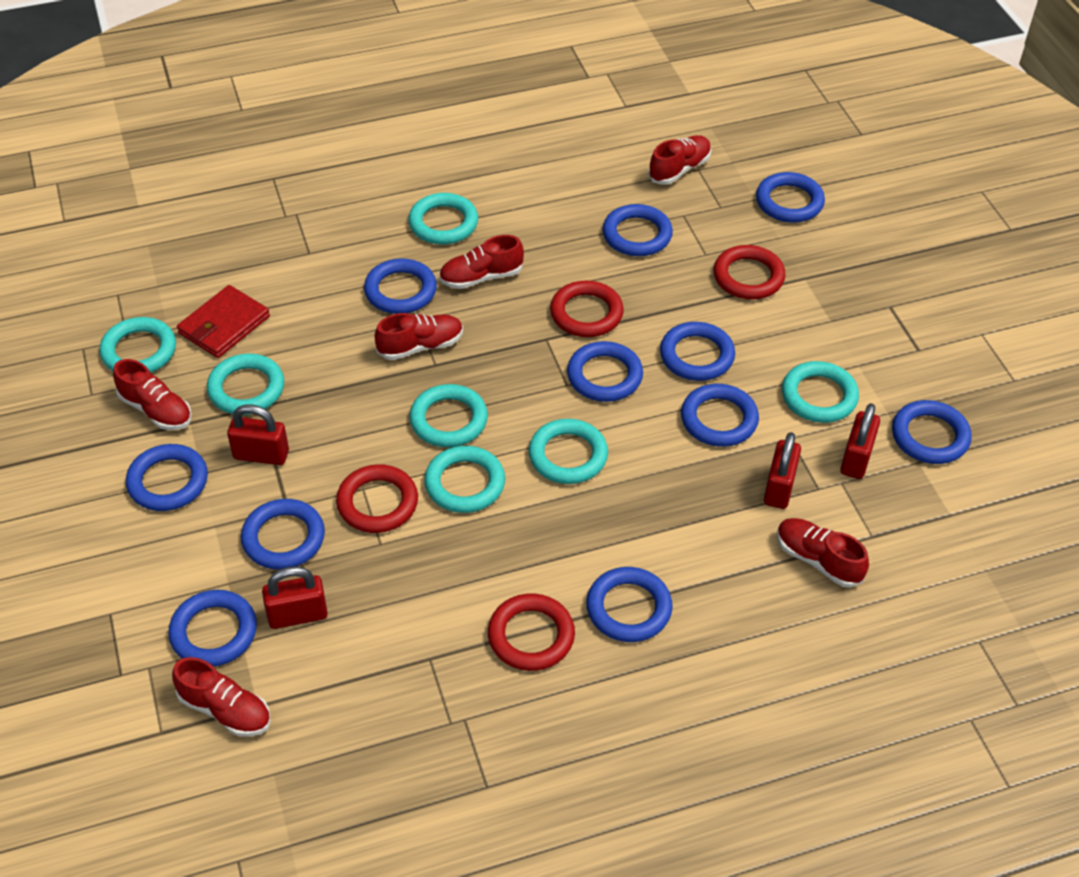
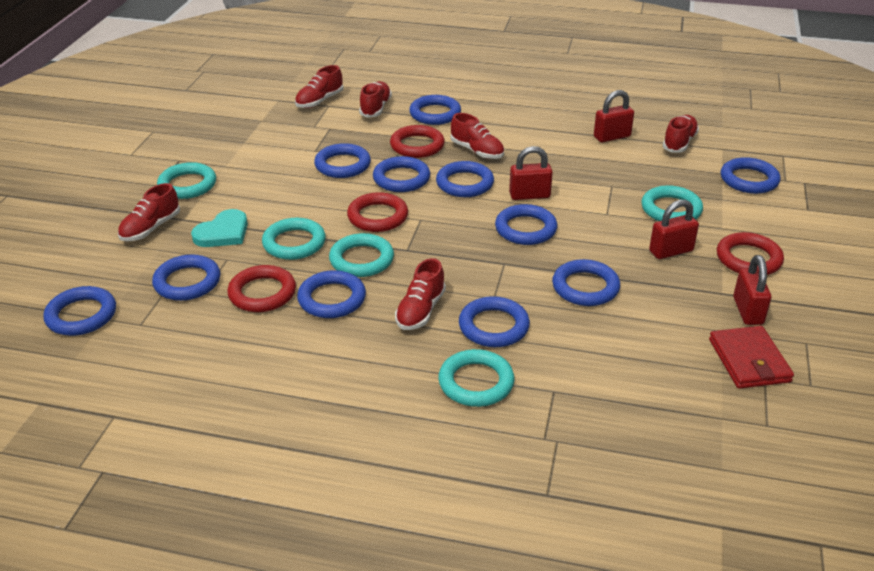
turquoise heart: 0 -> 1
turquoise ring: 7 -> 5

